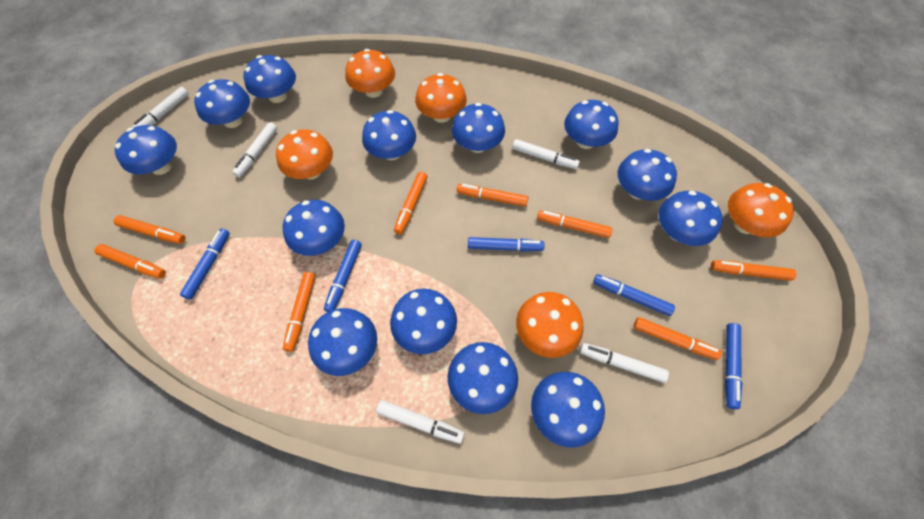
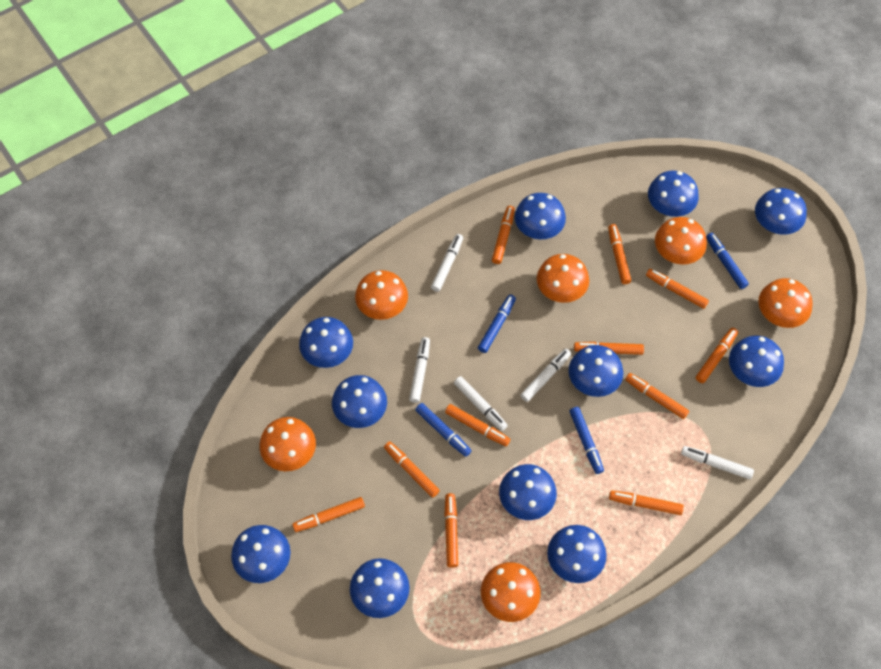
blue marker: 5 -> 4
blue mushroom: 13 -> 11
orange marker: 8 -> 11
orange mushroom: 5 -> 6

